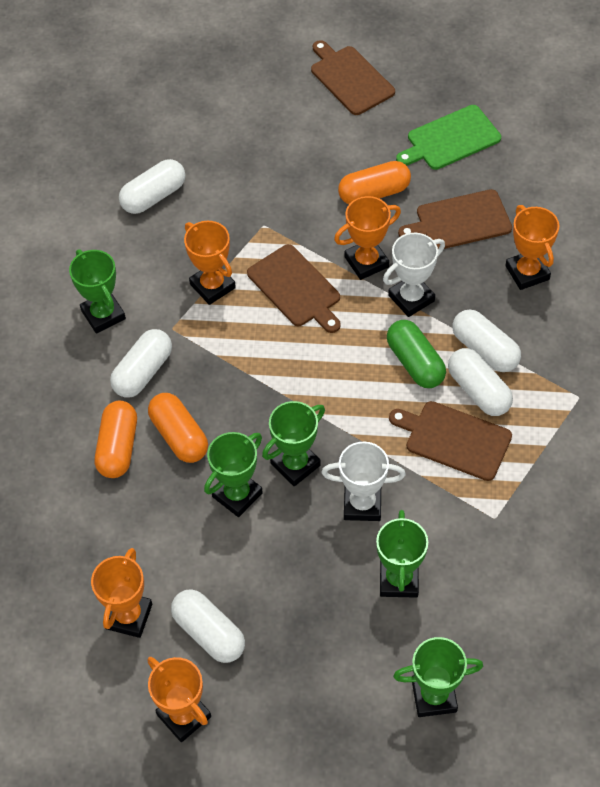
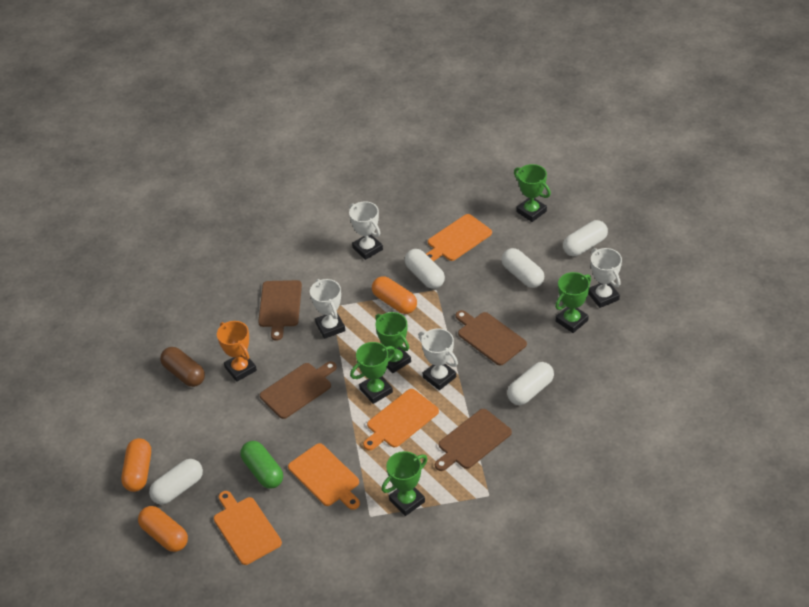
brown capsule: 0 -> 1
green cutting board: 1 -> 0
orange cutting board: 0 -> 4
orange trophy: 5 -> 1
white trophy: 2 -> 4

